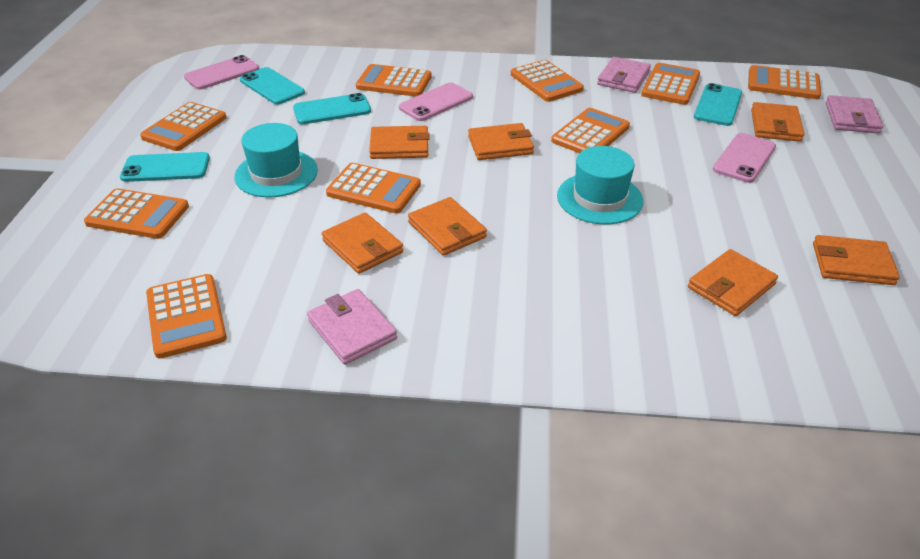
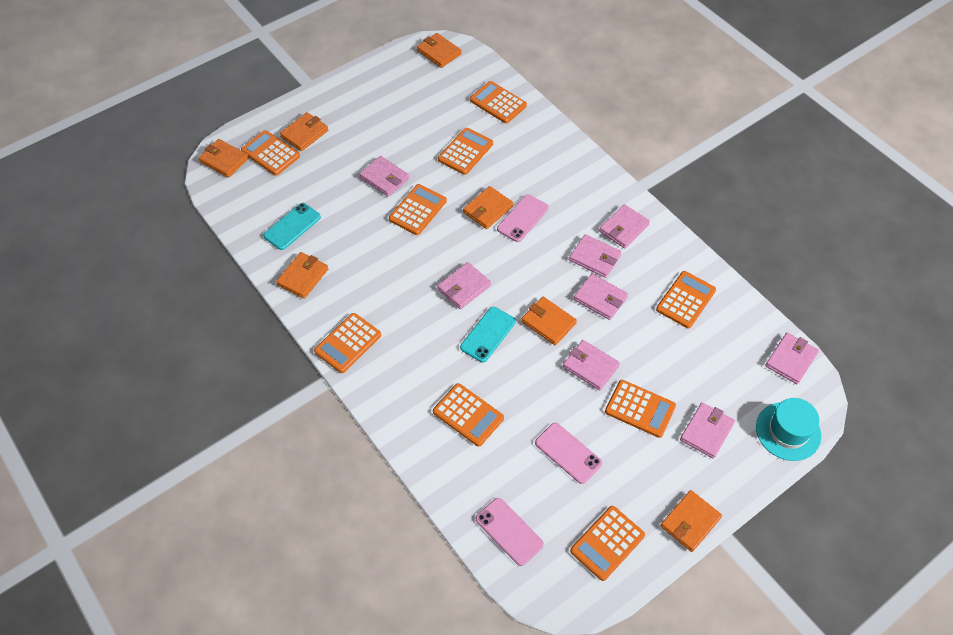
pink wallet: 3 -> 8
turquoise hat: 2 -> 1
turquoise phone: 4 -> 2

